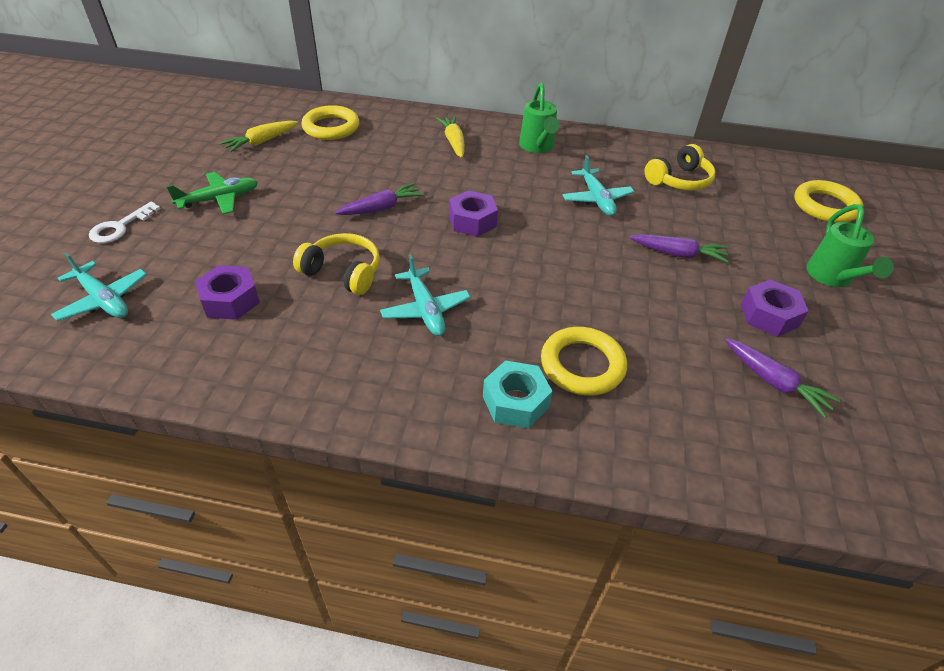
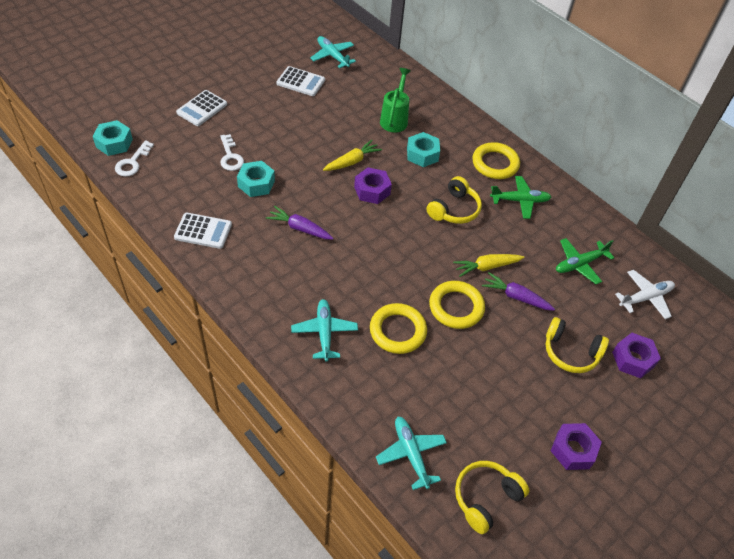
green plane: 1 -> 2
green watering can: 2 -> 1
purple carrot: 3 -> 2
turquoise nut: 1 -> 3
white calculator: 0 -> 3
white key: 1 -> 2
white plane: 0 -> 1
yellow headphones: 2 -> 3

